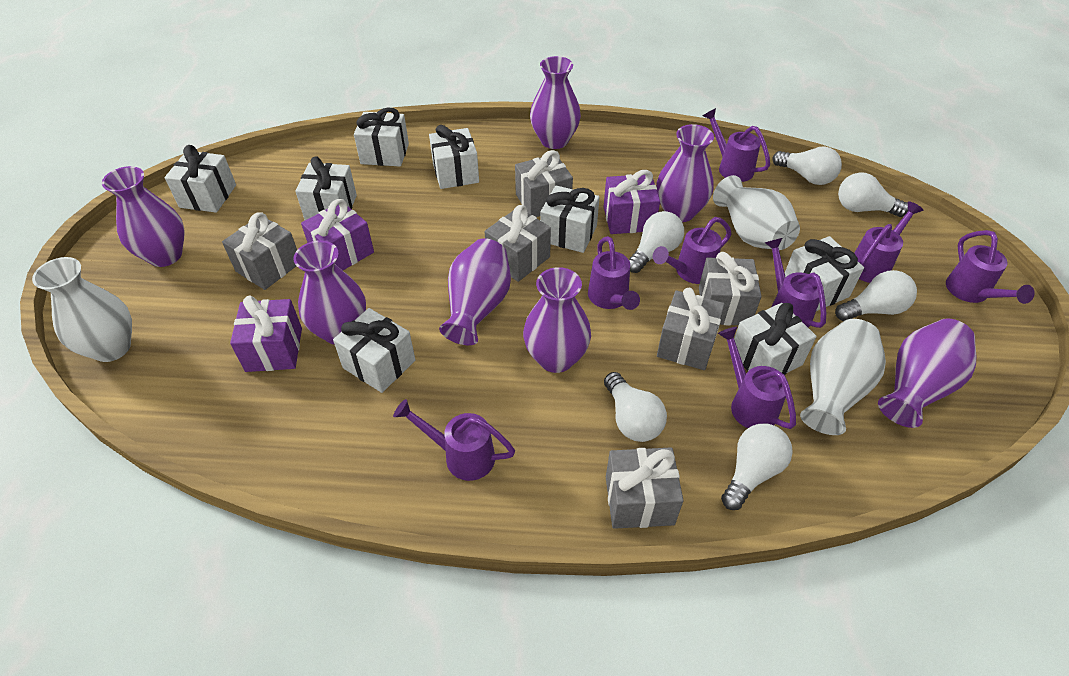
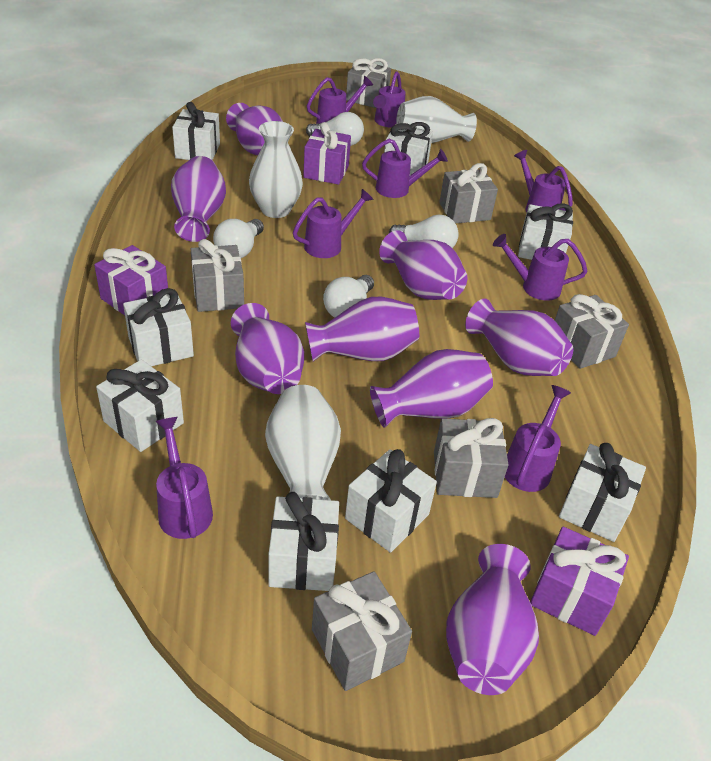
purple vase: 7 -> 8
white light bulb: 6 -> 4

